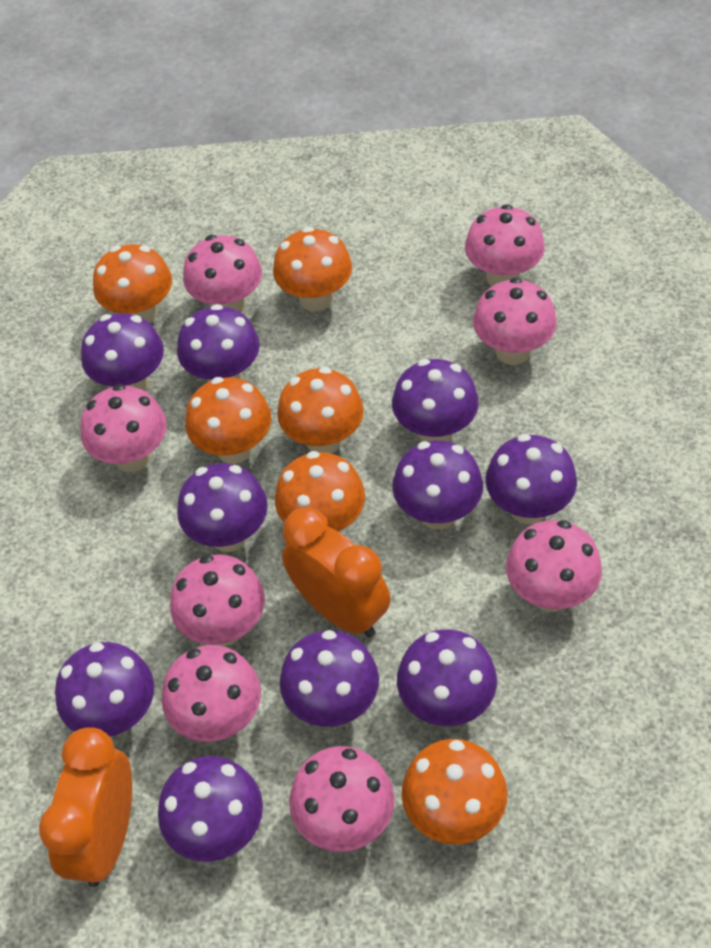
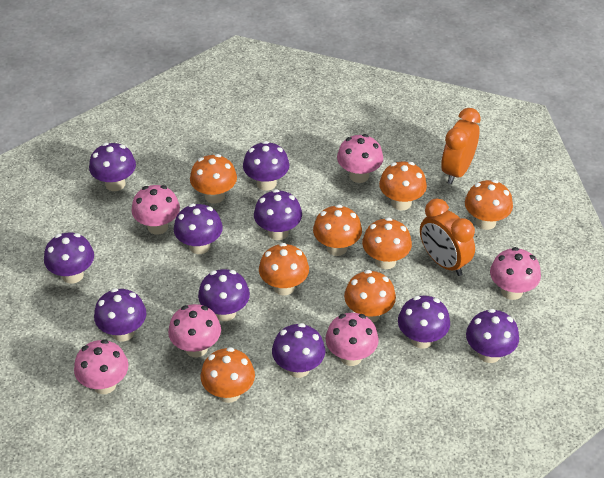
orange mushroom: 6 -> 8
pink mushroom: 8 -> 6

